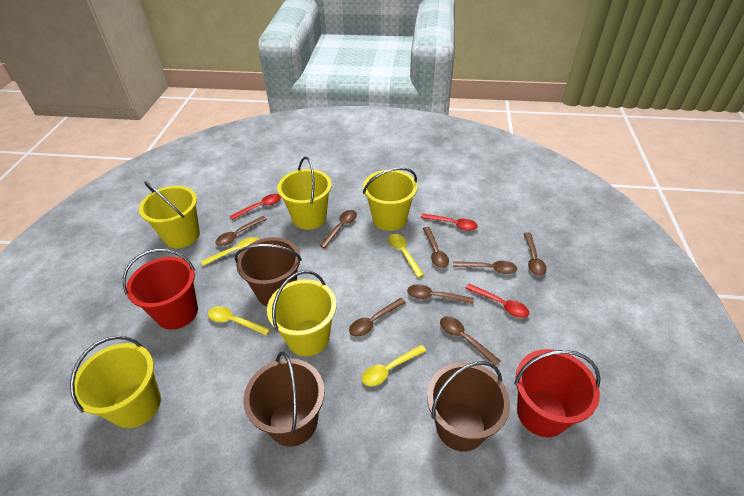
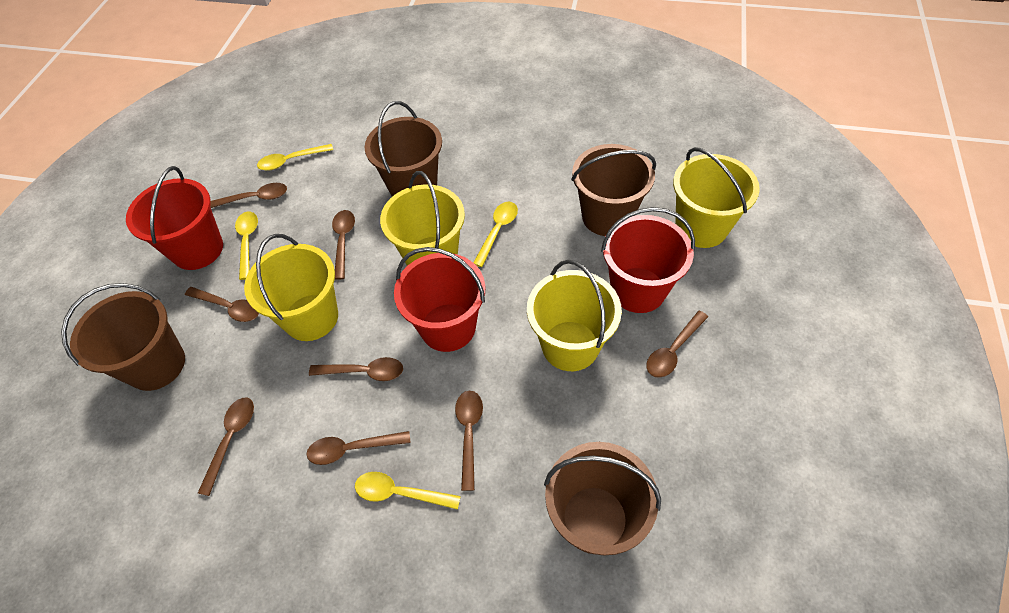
brown bucket: 3 -> 4
red bucket: 2 -> 3
red spoon: 3 -> 0
yellow bucket: 5 -> 4

